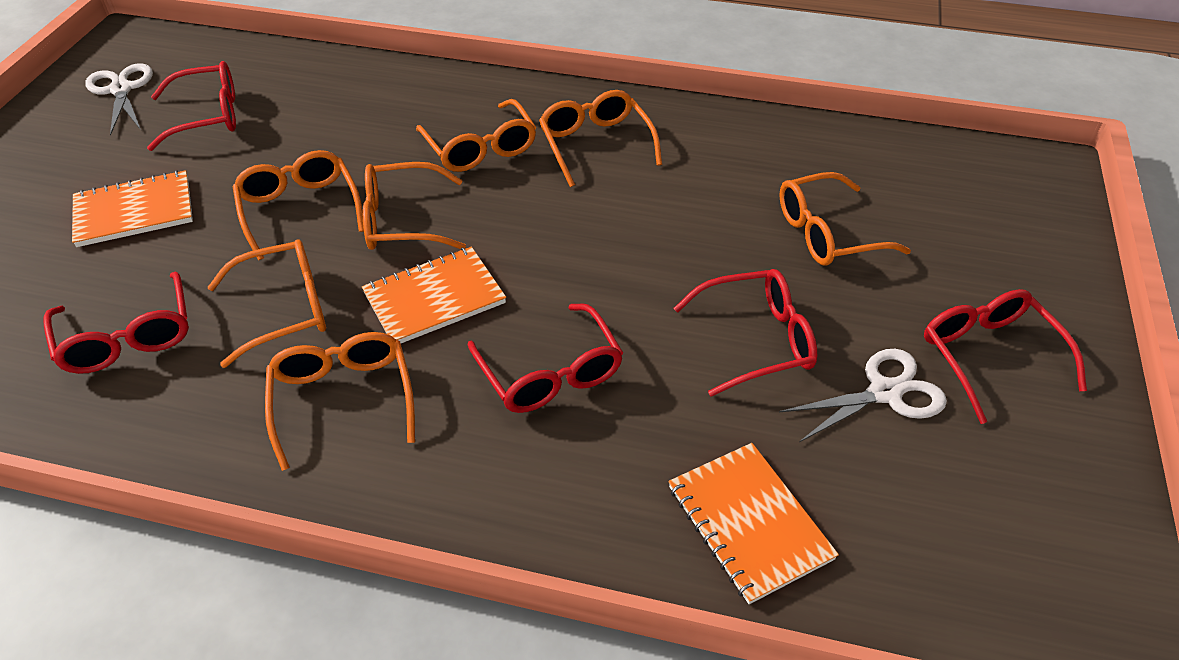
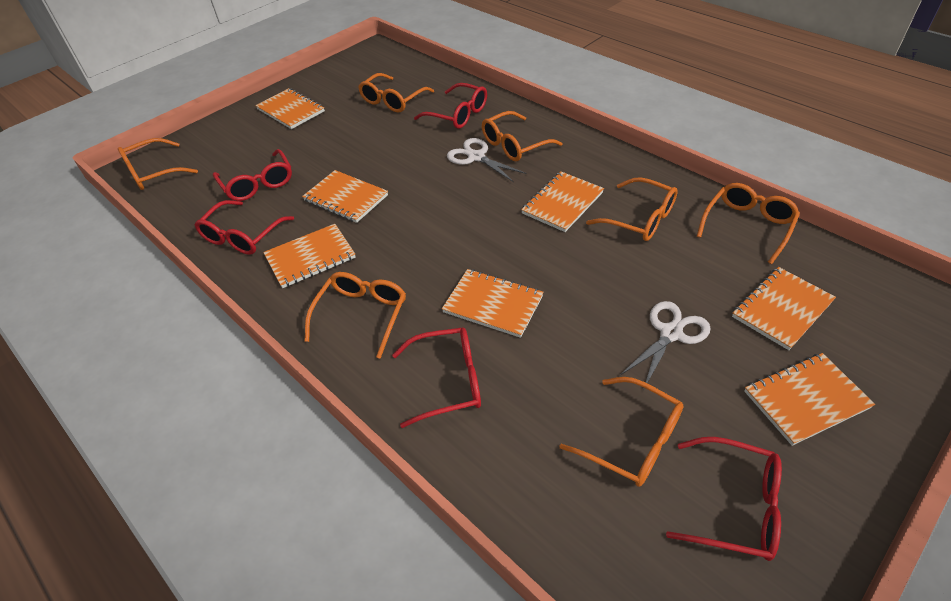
orange notebook: 3 -> 7

